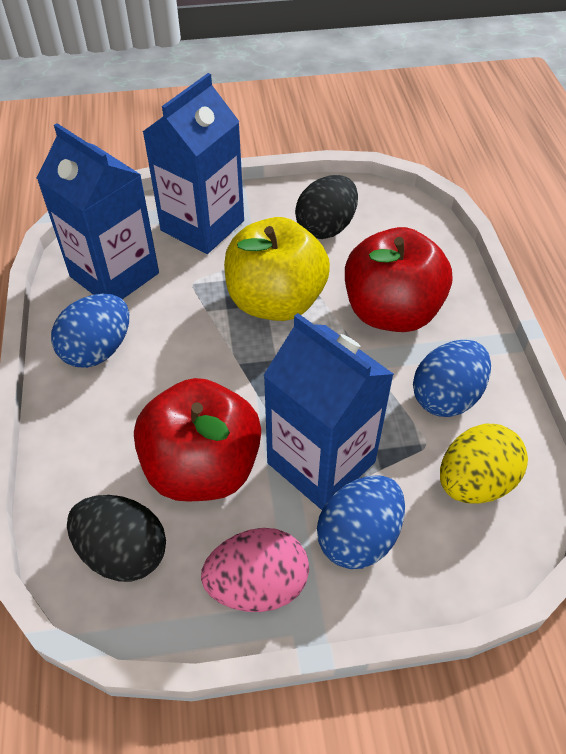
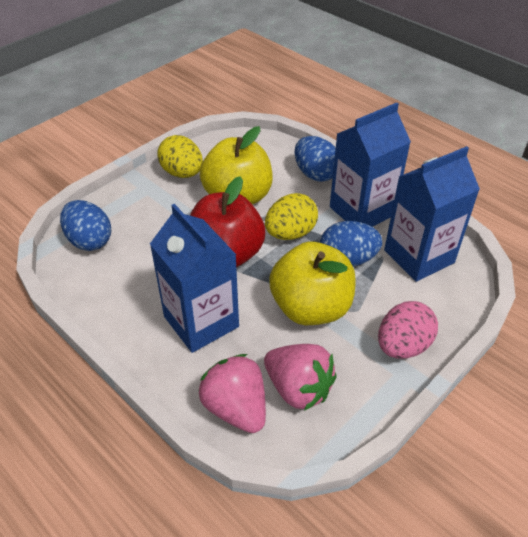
black egg: 2 -> 0
pink strawberry: 0 -> 2
red apple: 2 -> 1
yellow apple: 1 -> 2
yellow egg: 1 -> 2

